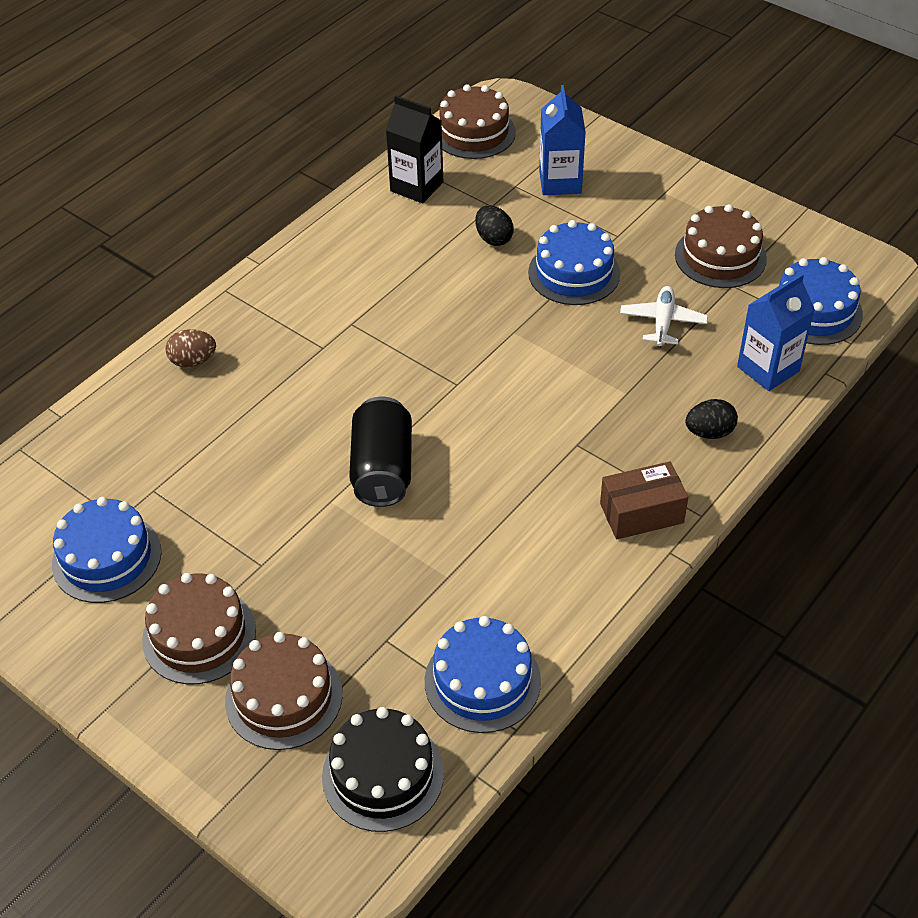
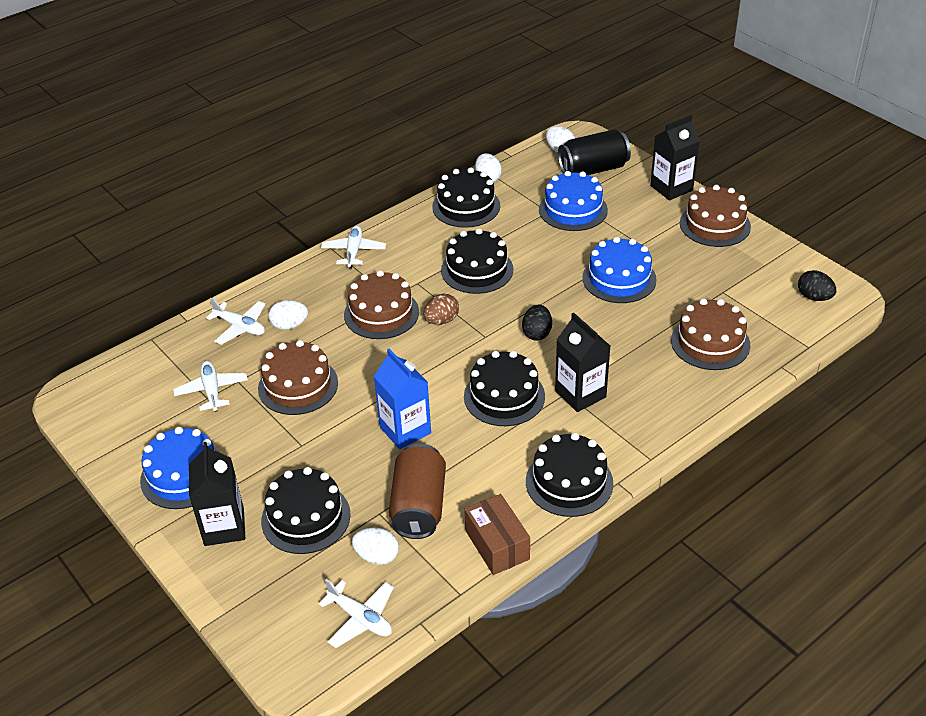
black cake: 1 -> 5
black carton: 1 -> 3
blue cake: 4 -> 3
blue carton: 2 -> 1
brown can: 0 -> 1
white egg: 0 -> 4
white plane: 1 -> 4

